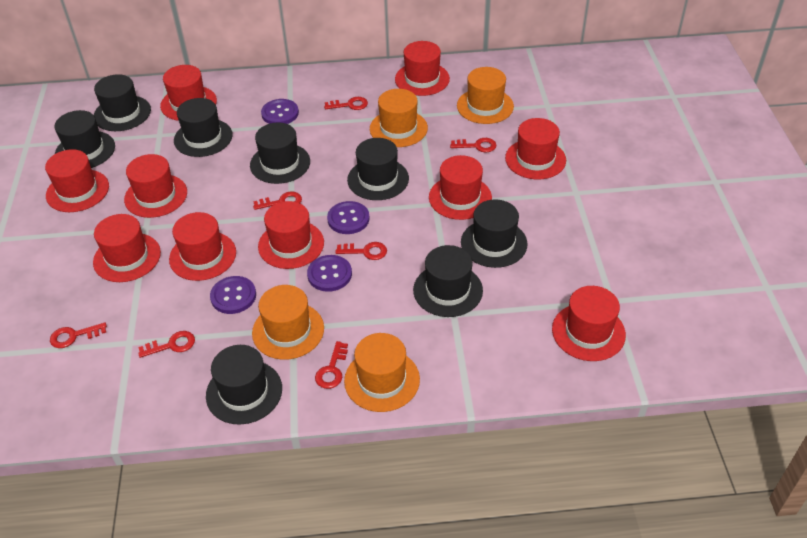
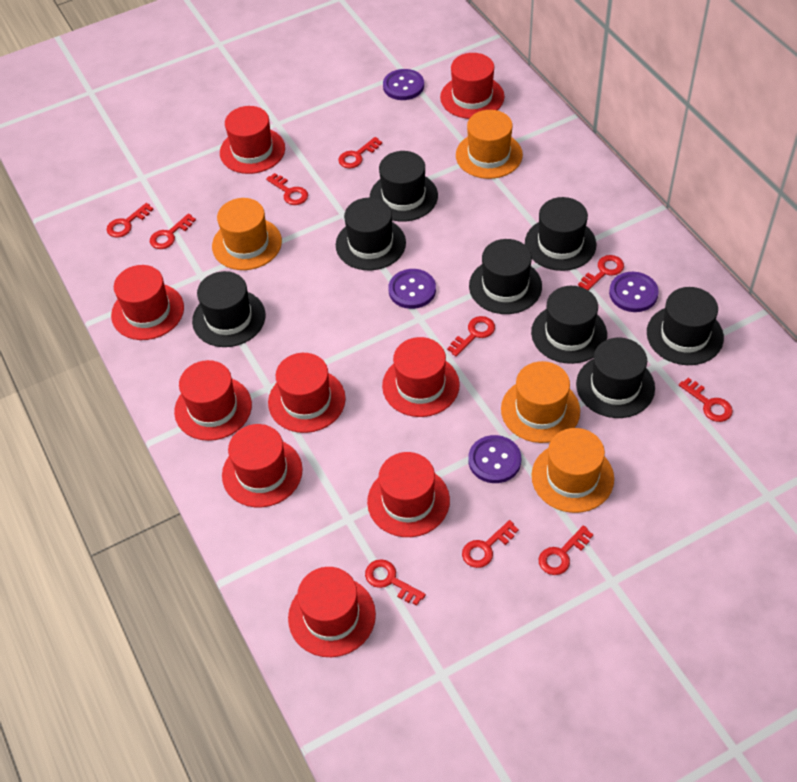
red hat: 10 -> 9
red key: 7 -> 10

